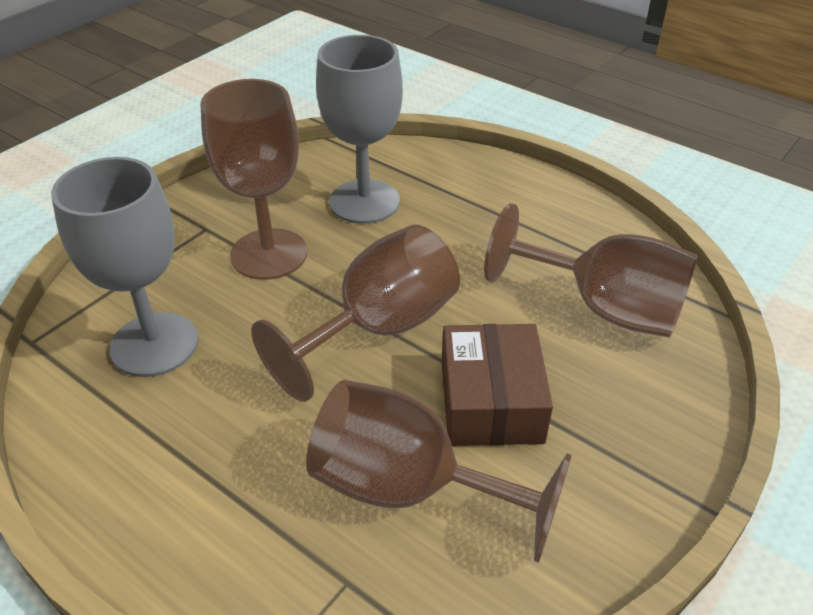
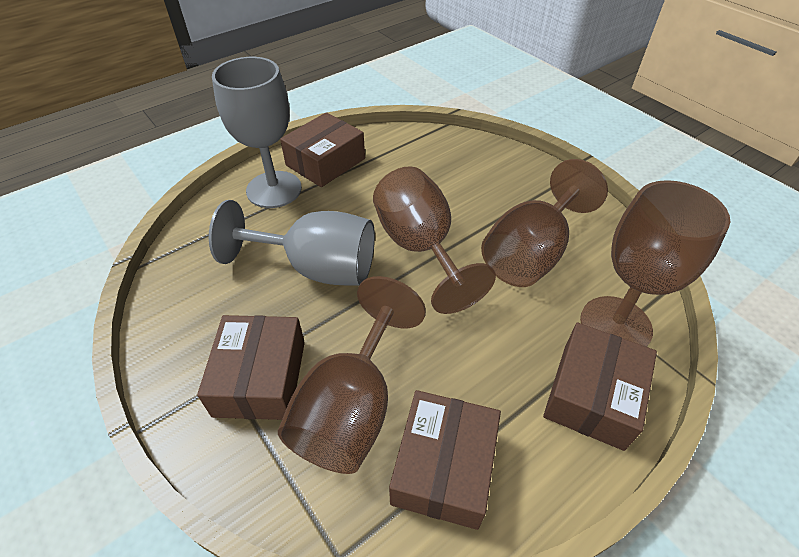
brown box: 1 -> 4

